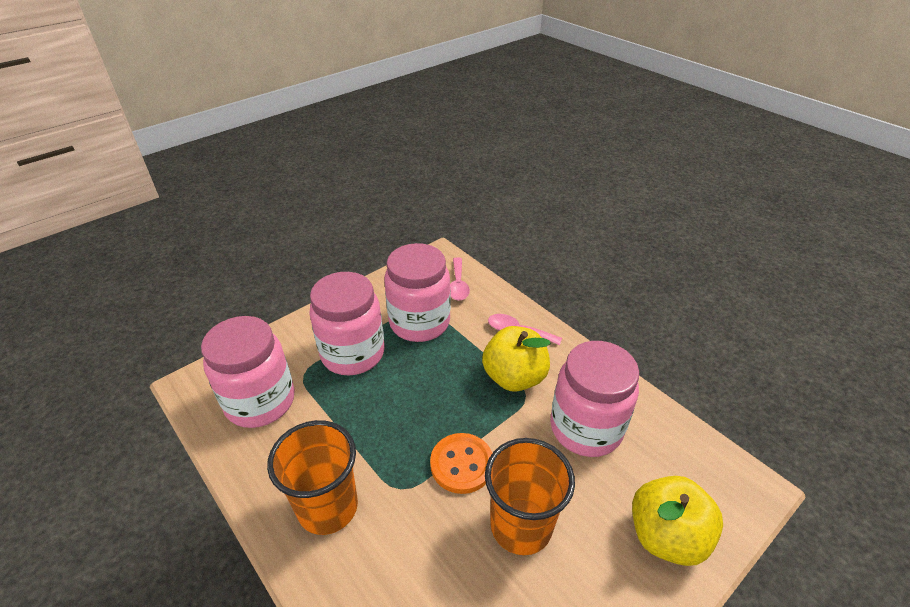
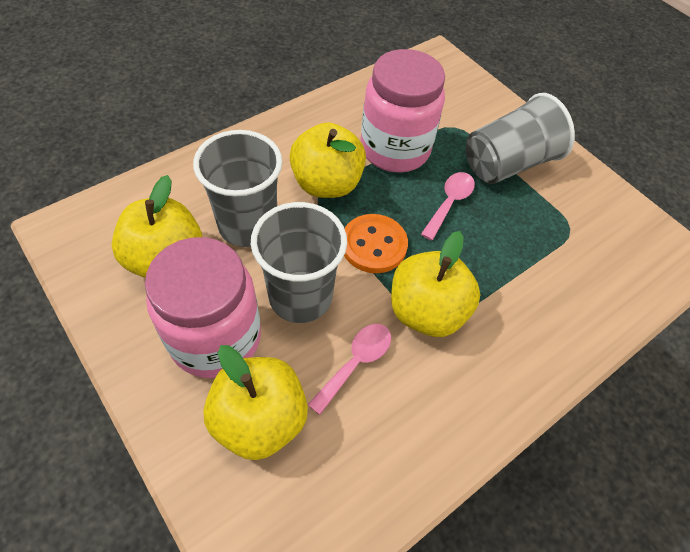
grey cup: 0 -> 3
orange cup: 2 -> 0
pink jar: 4 -> 2
yellow apple: 2 -> 4

